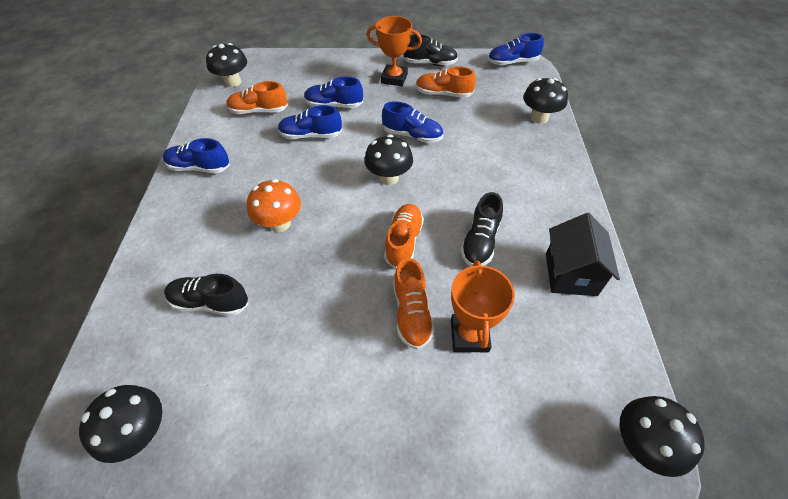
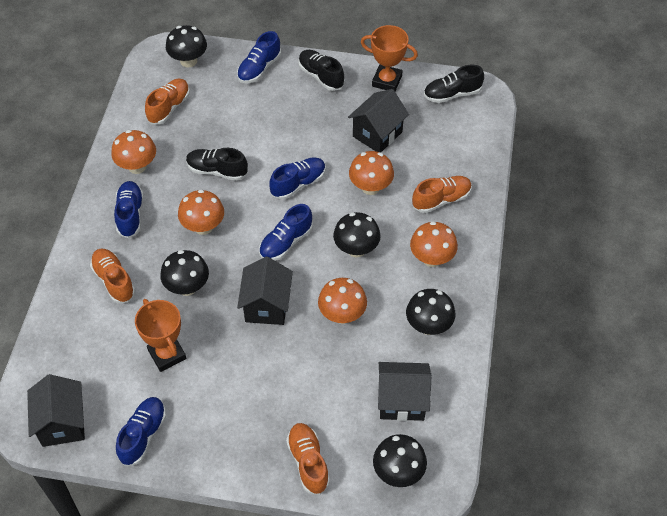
black house: 1 -> 4
orange mushroom: 1 -> 5

